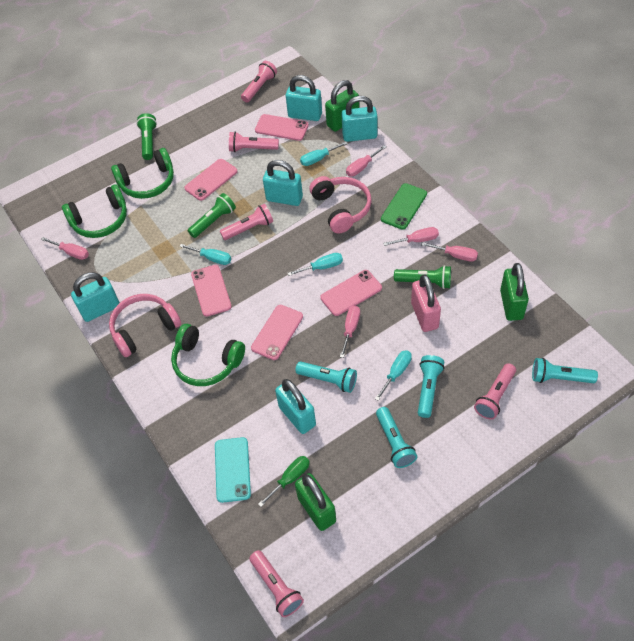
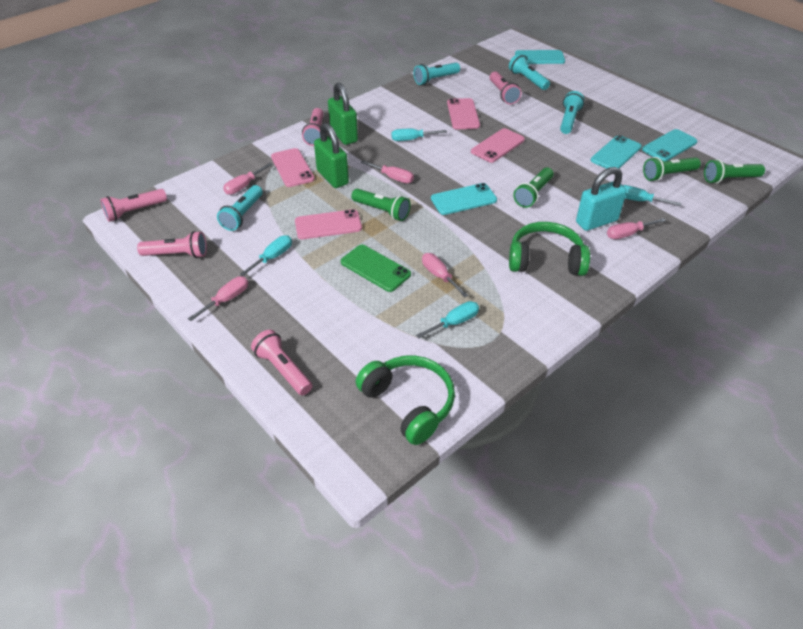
green flashlight: 3 -> 4
green headphones: 3 -> 2
green padlock: 3 -> 2
green screwdriver: 1 -> 0
pink headphones: 2 -> 0
pink padlock: 1 -> 0
pink phone: 5 -> 4
turquoise padlock: 5 -> 1
turquoise phone: 1 -> 4

